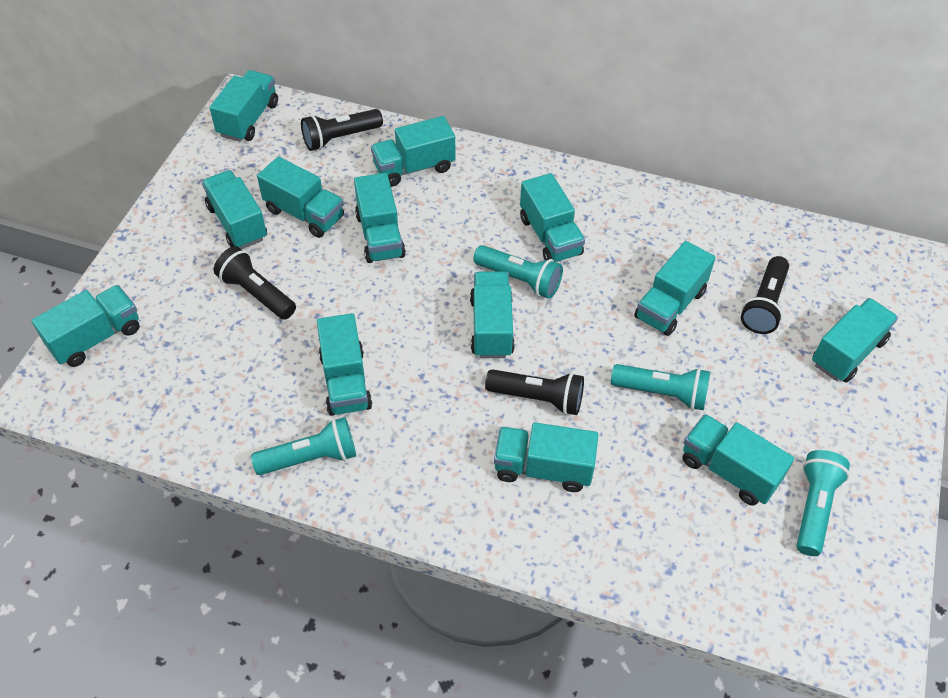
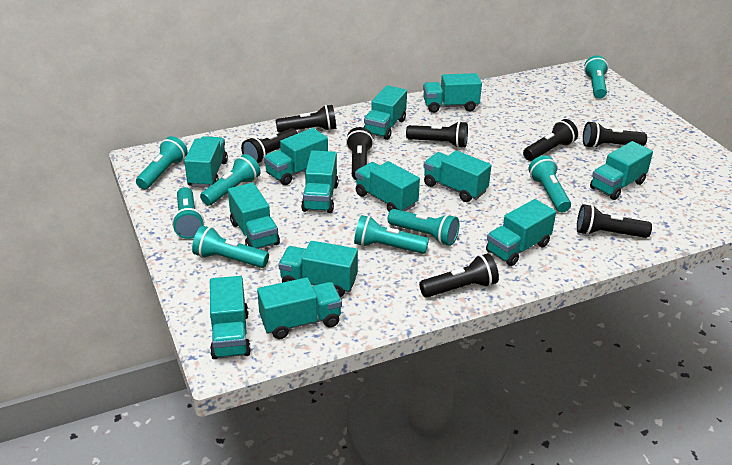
black flashlight: 4 -> 8
turquoise flashlight: 4 -> 8

